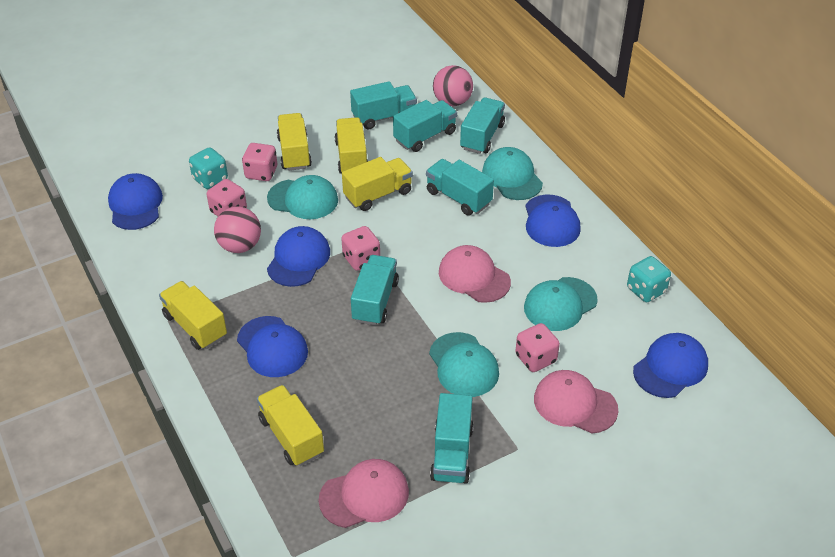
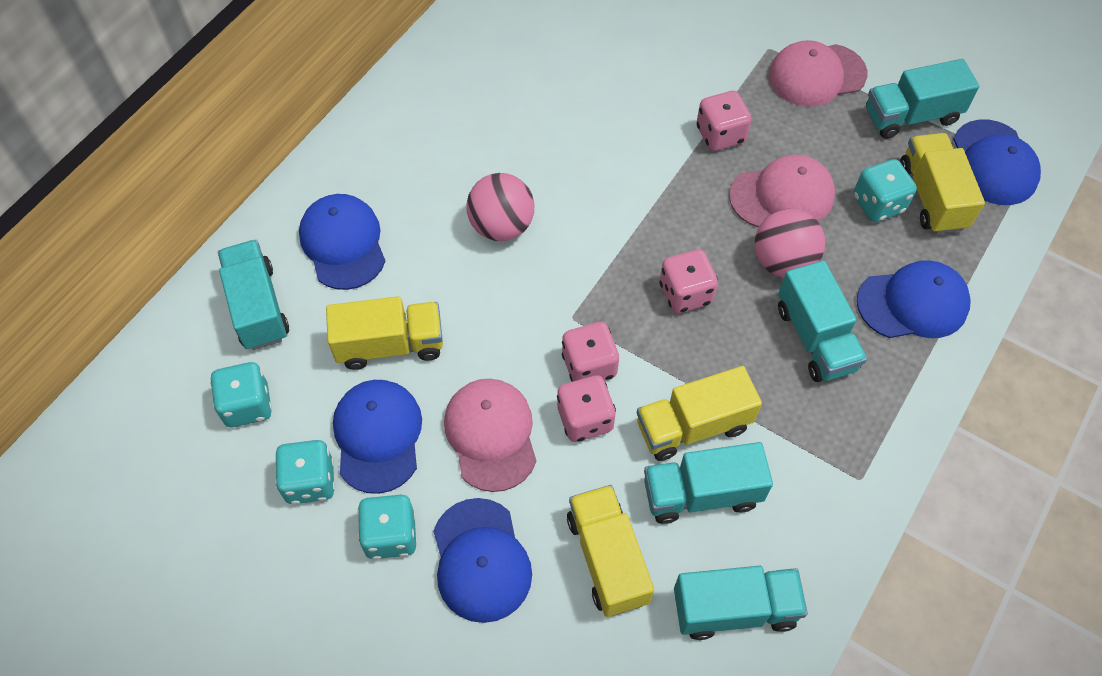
turquoise cap: 4 -> 0
turquoise dice: 2 -> 4
turquoise truck: 6 -> 5
yellow truck: 5 -> 4

